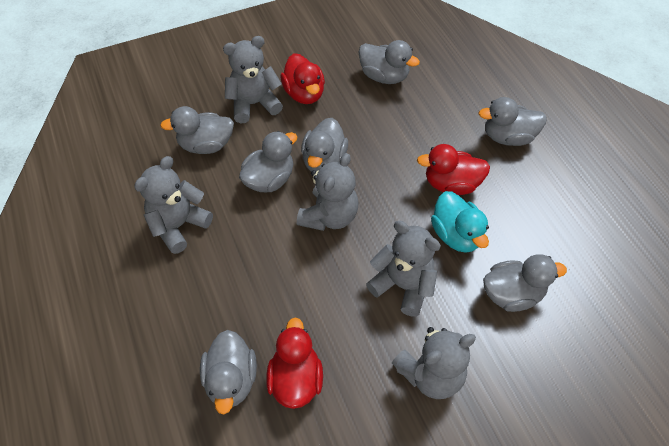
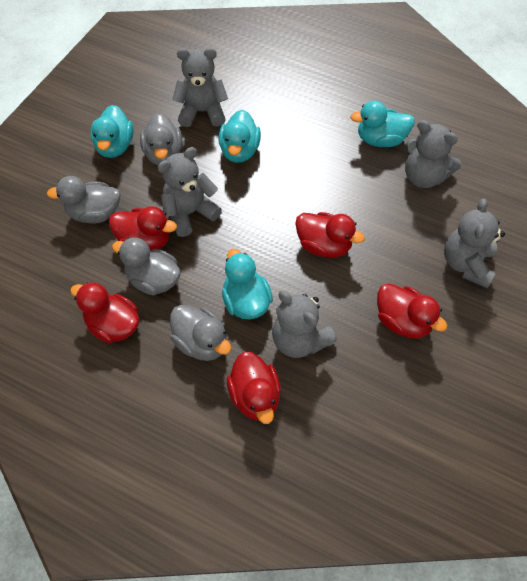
grey duck: 7 -> 4
red duck: 3 -> 5
turquoise duck: 1 -> 4

